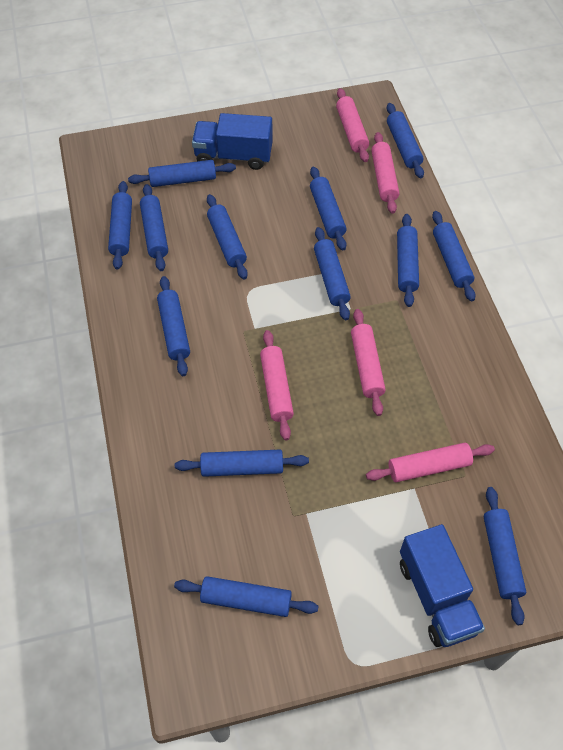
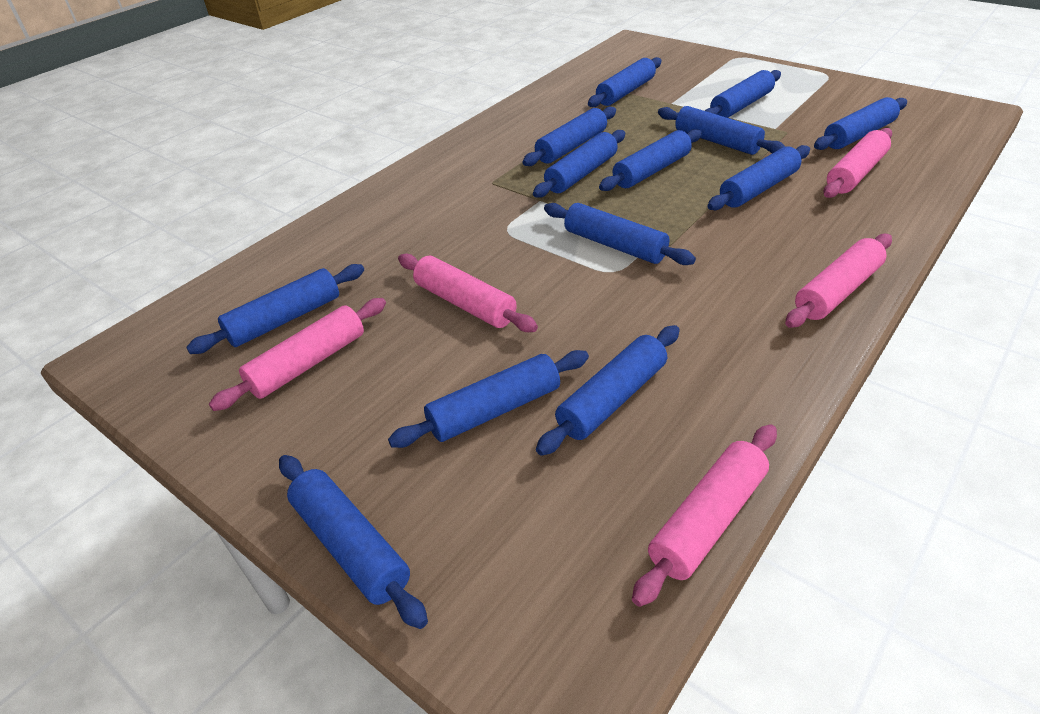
blue truck: 2 -> 0

